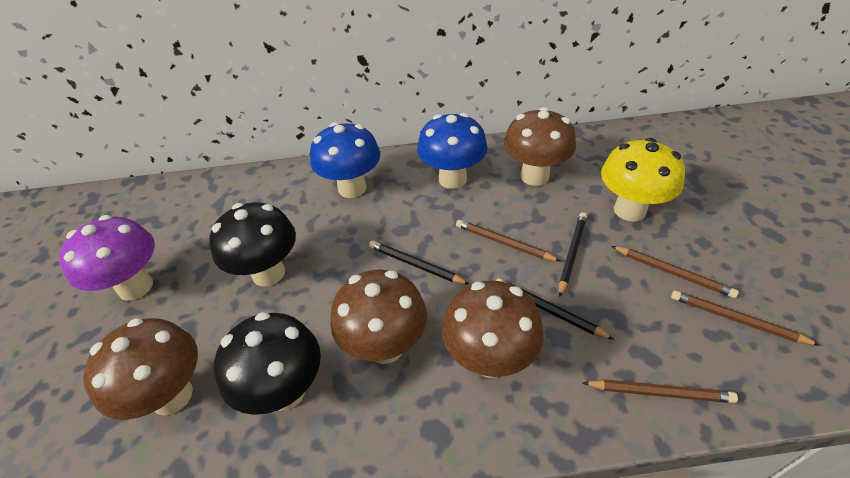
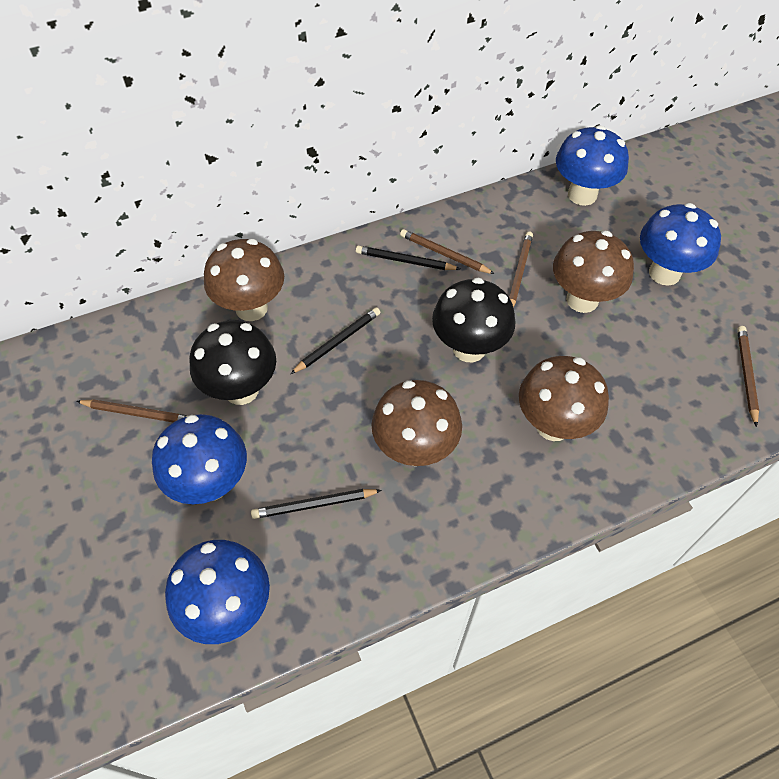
blue mushroom: 2 -> 4
purple mushroom: 1 -> 0
yellow mushroom: 1 -> 0

